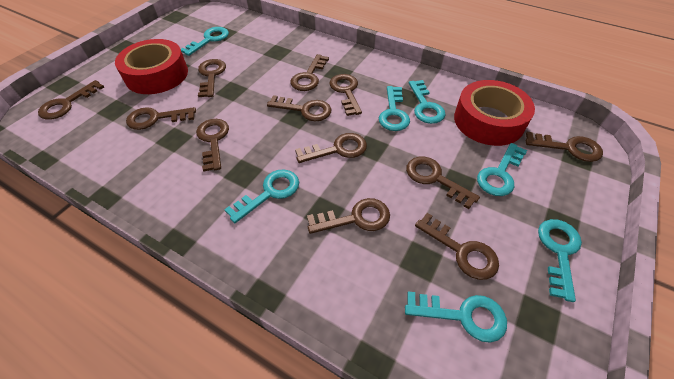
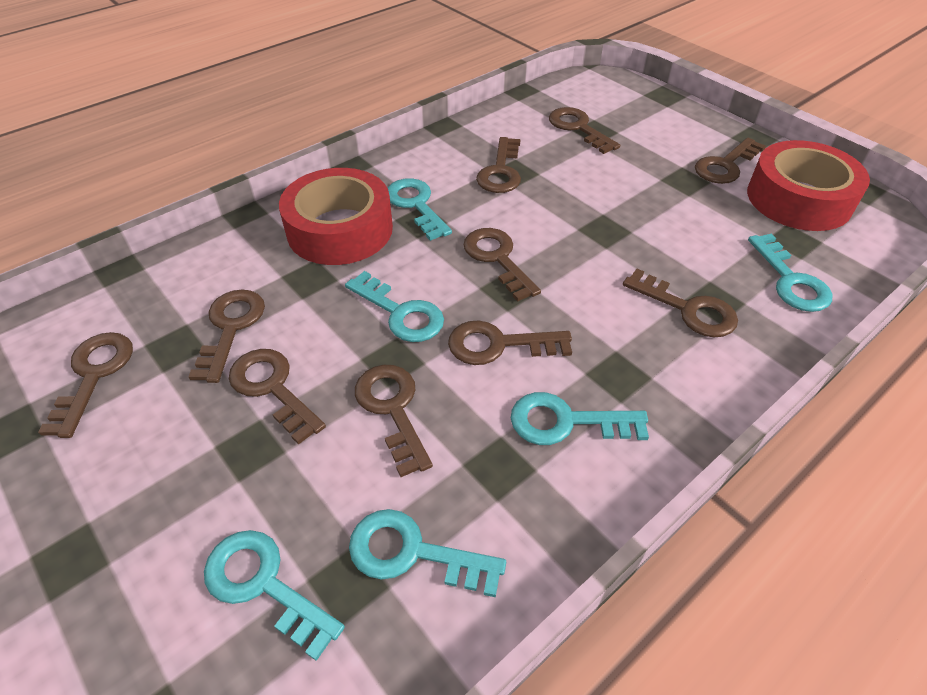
brown key: 12 -> 10
turquoise key: 7 -> 6

